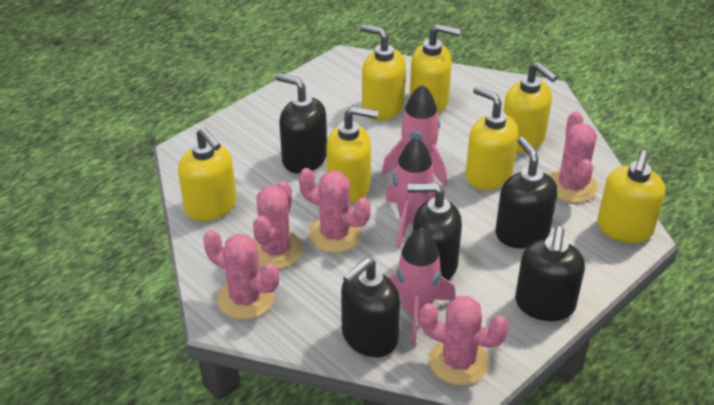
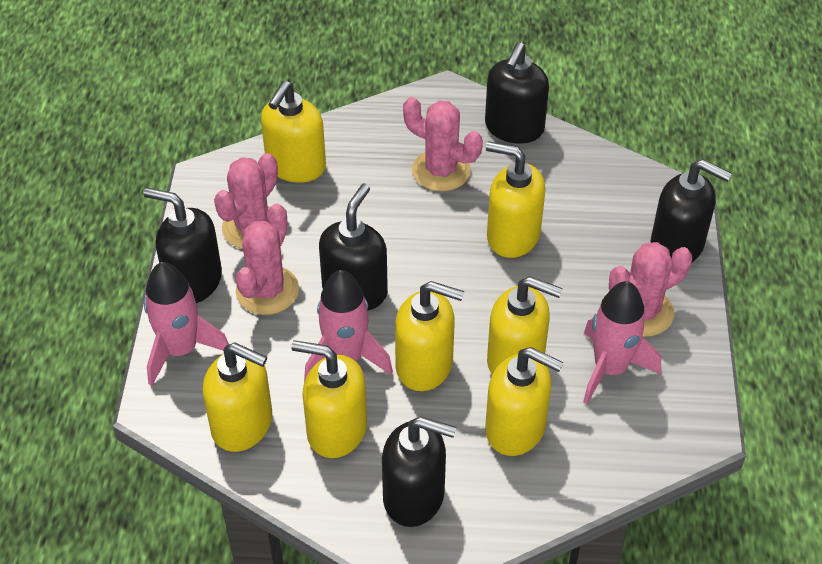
pink cactus: 5 -> 4

